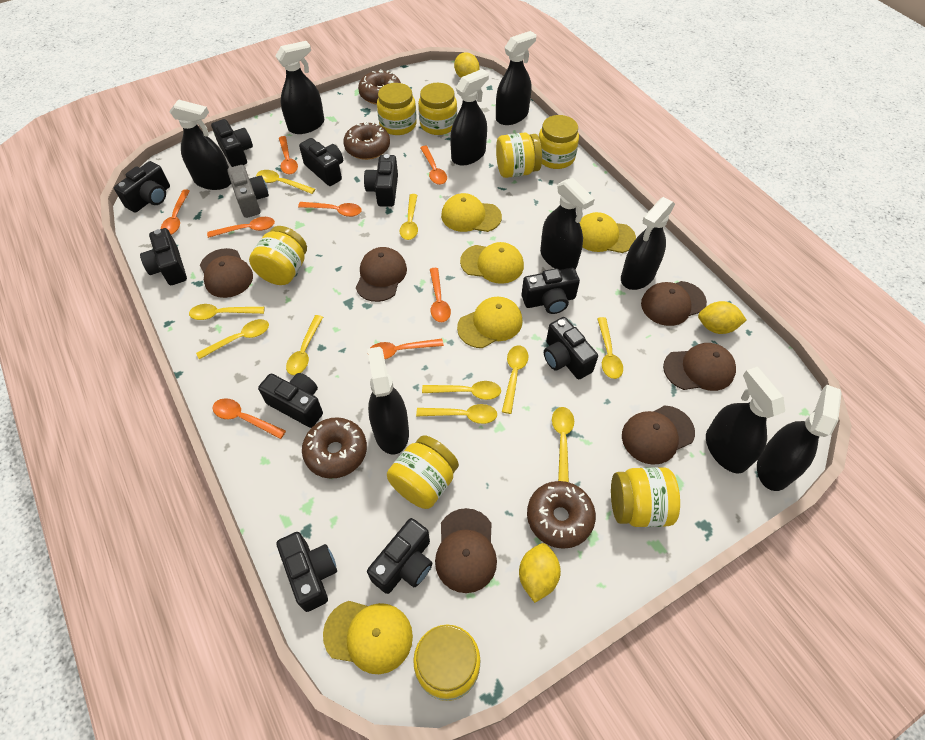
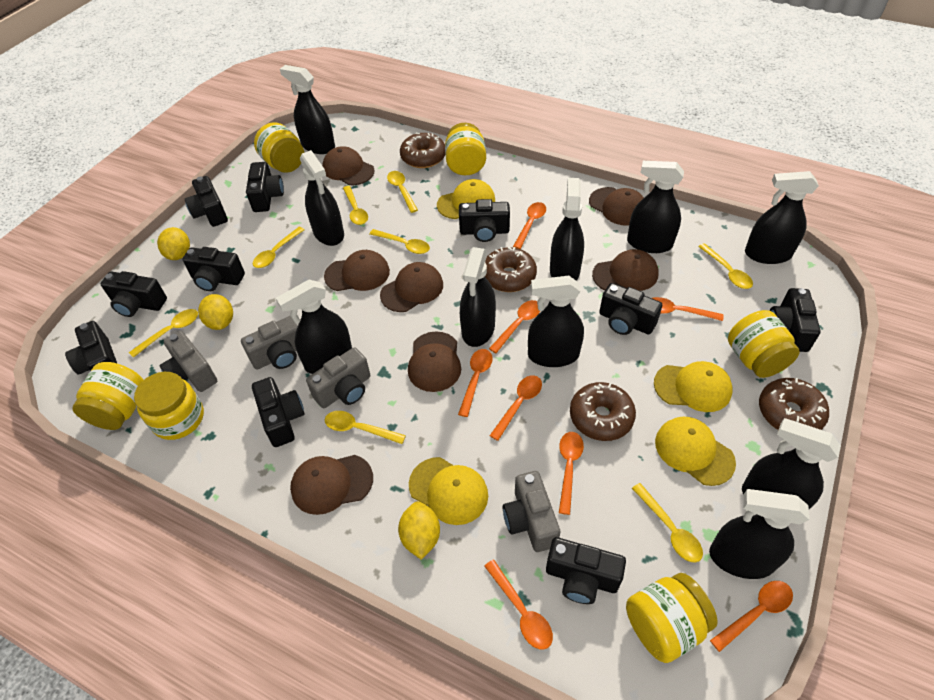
black spray bottle: 9 -> 10
brown cap: 6 -> 7
grey camera: 1 -> 4
yellow cap: 5 -> 4
yellow jar: 8 -> 6
yellow spoon: 10 -> 8

